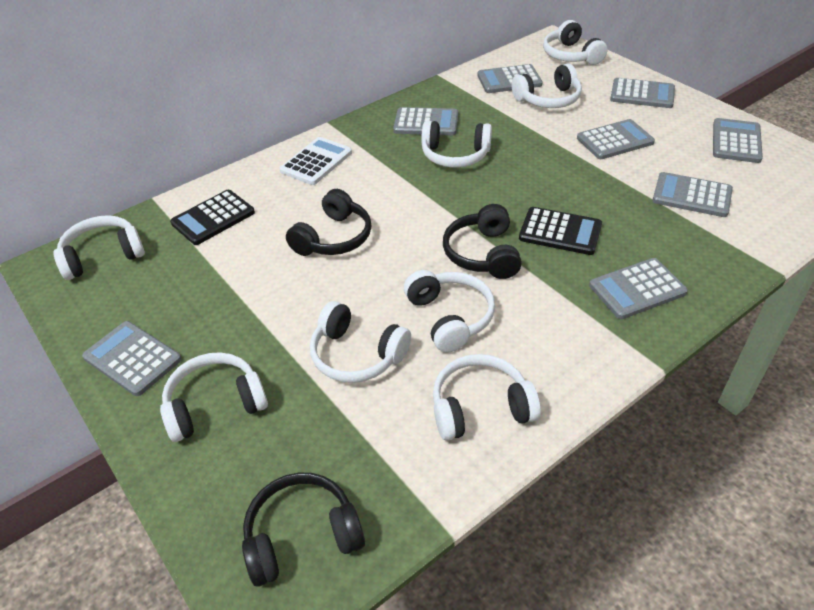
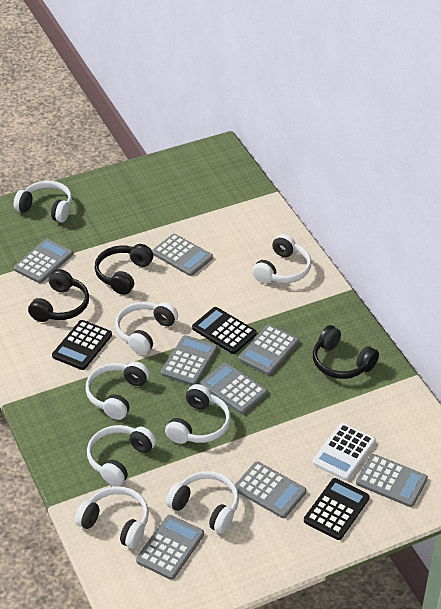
black calculator: 2 -> 3

